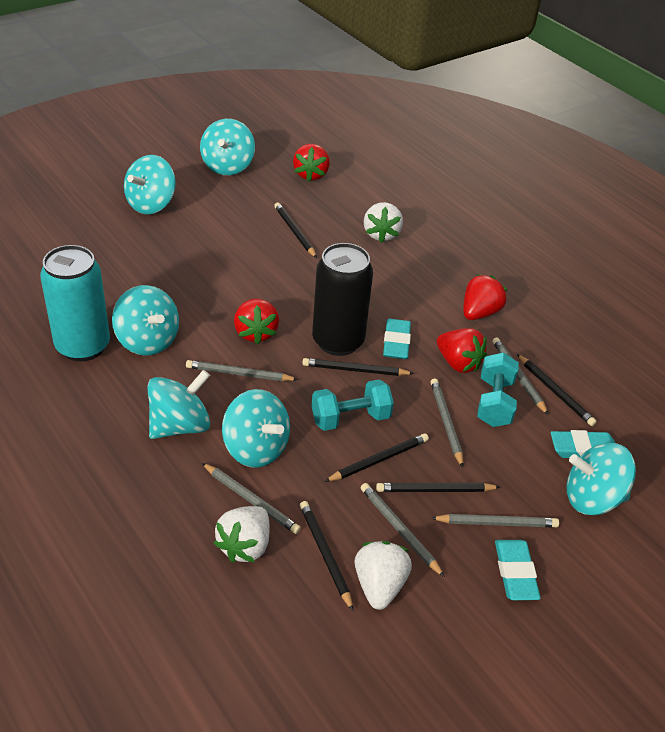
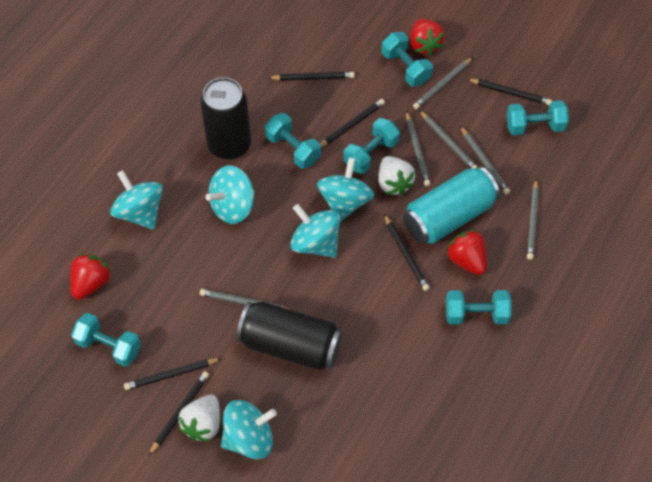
black can: 1 -> 2
red strawberry: 4 -> 3
turquoise dumbbell: 2 -> 6
turquoise eraser: 3 -> 0
turquoise spinning top: 6 -> 5
white strawberry: 3 -> 2

